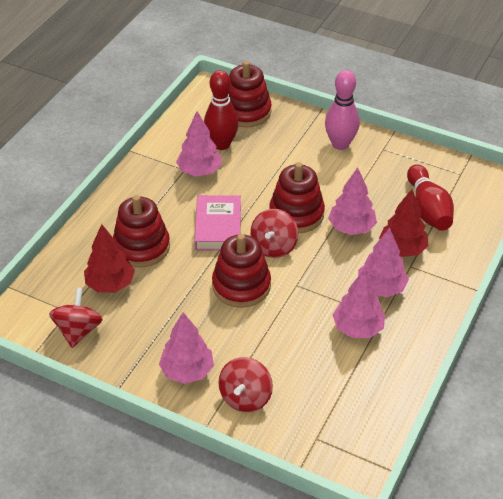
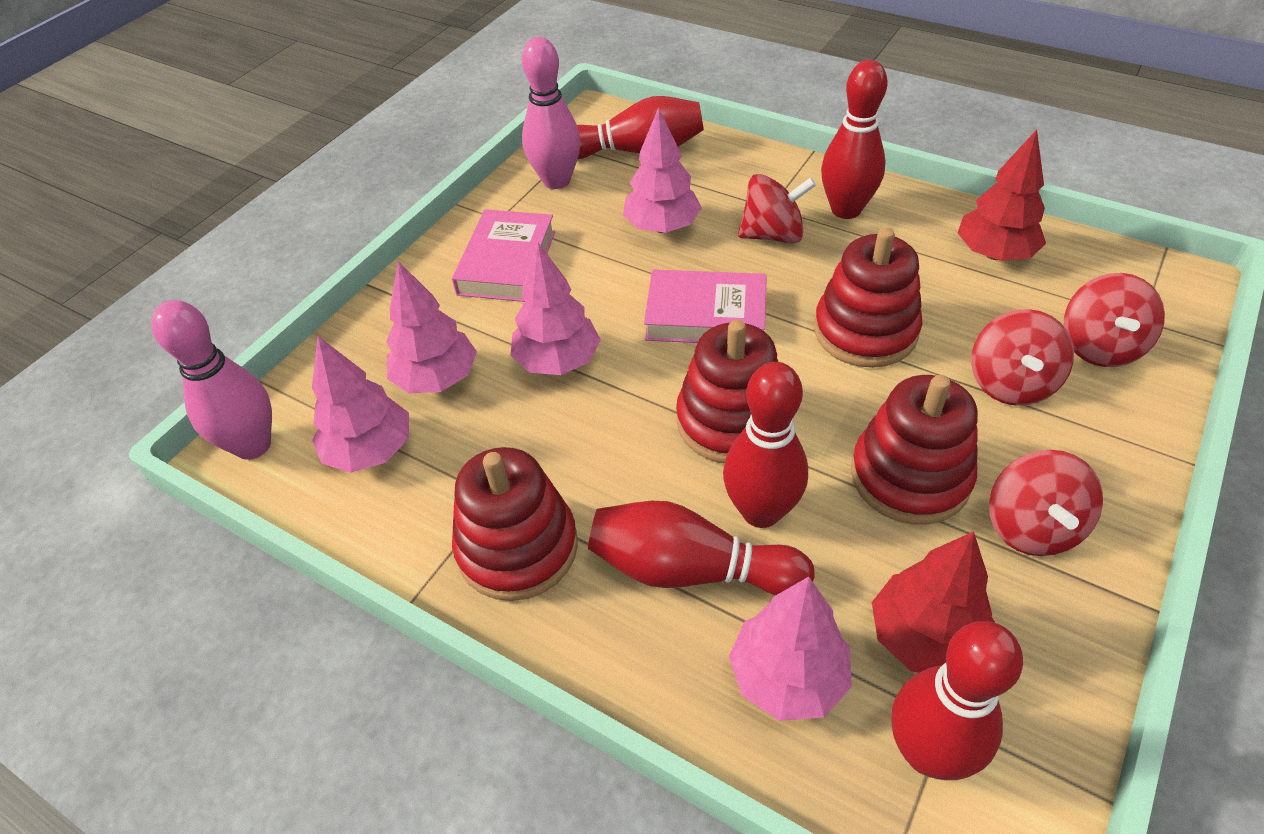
pink book: 1 -> 2
pink bowling pin: 1 -> 2
red bowling pin: 2 -> 5
red spinning top: 3 -> 4

